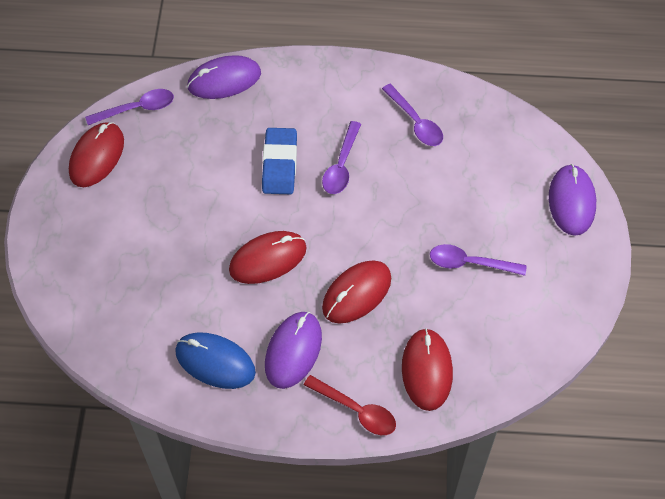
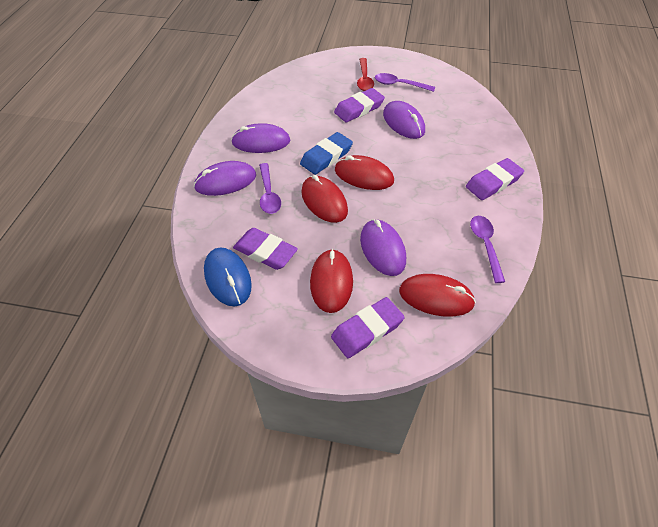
purple eraser: 0 -> 4
purple mouse: 3 -> 4
purple spoon: 4 -> 3

